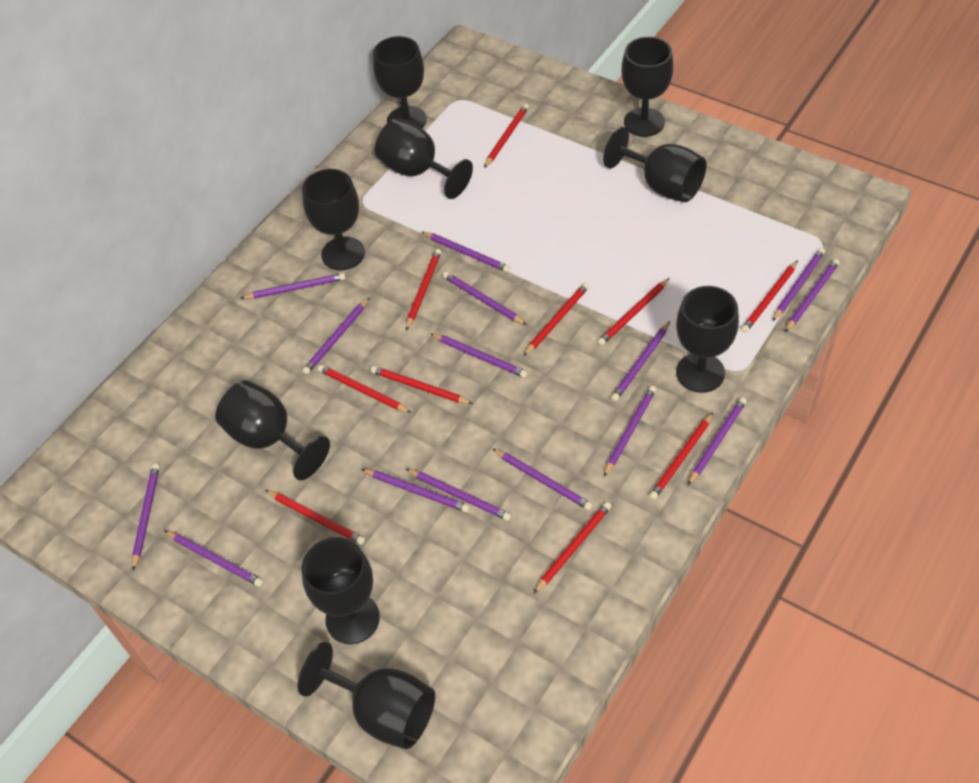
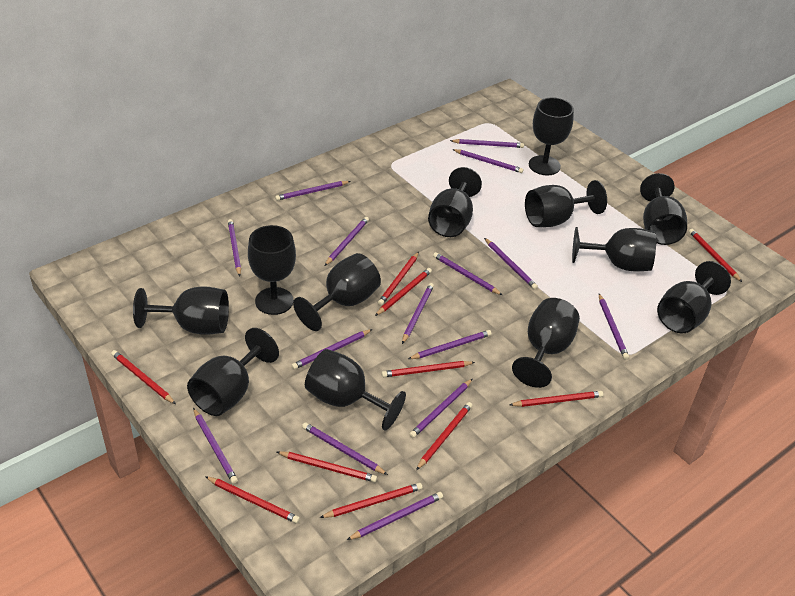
black goblet: 9 -> 12

